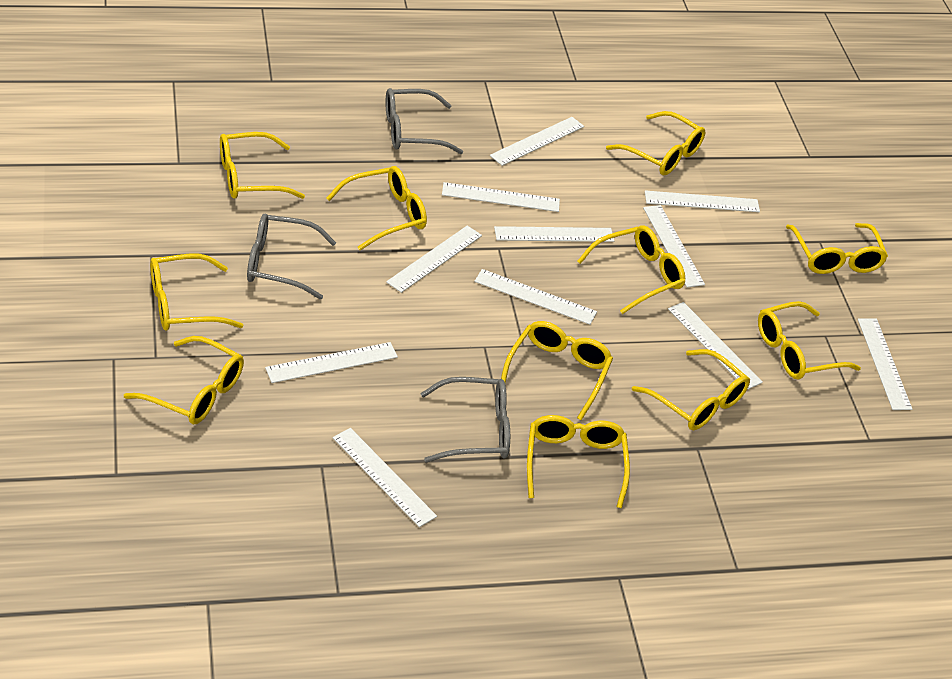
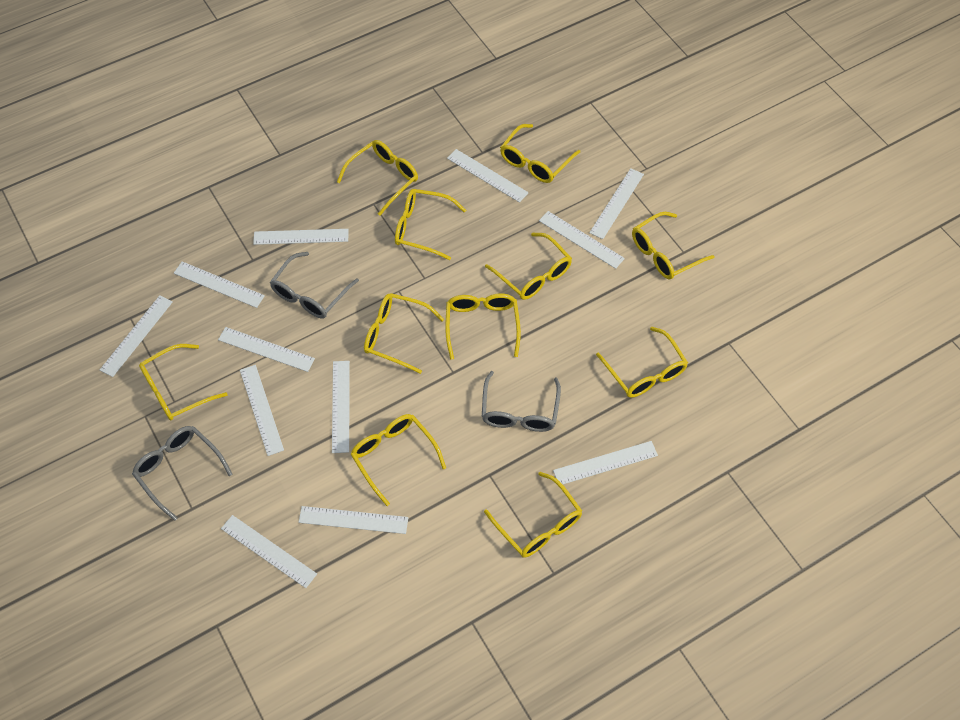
white ruler: 11 -> 12

